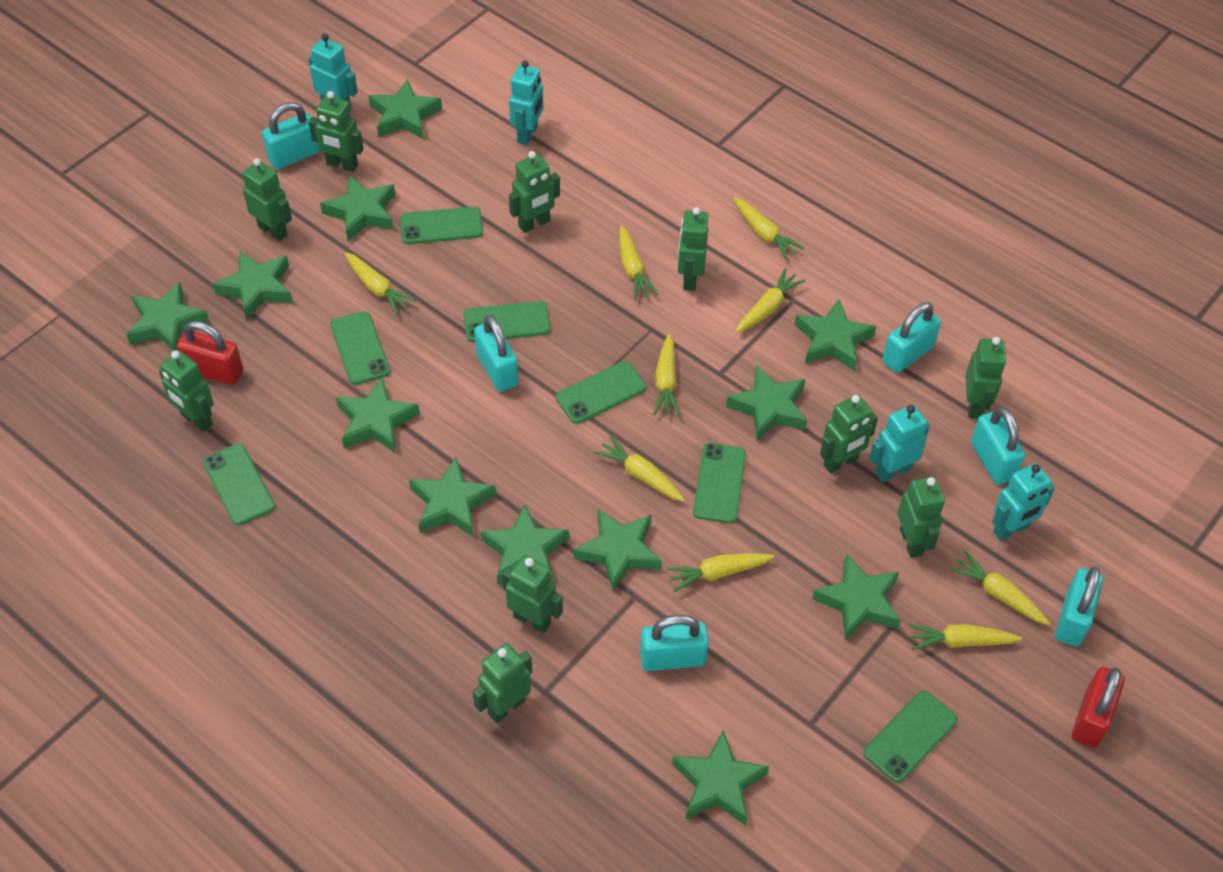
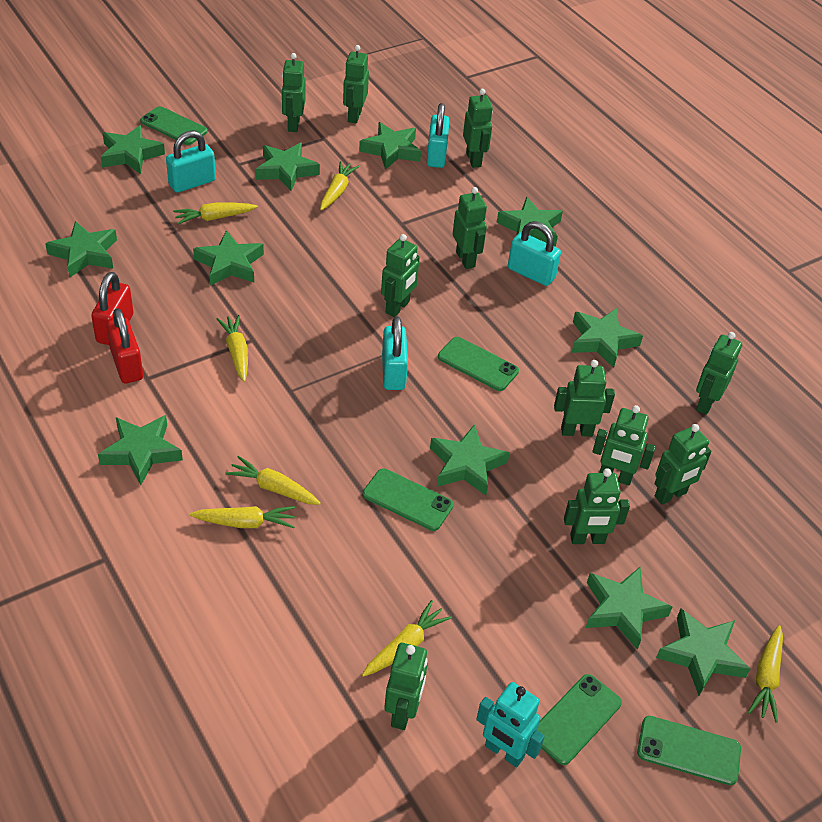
green phone: 7 -> 5
green robot: 10 -> 11
green star: 12 -> 11
turquoise padlock: 6 -> 4
turquoise robot: 4 -> 1
yellow carrot: 9 -> 7

